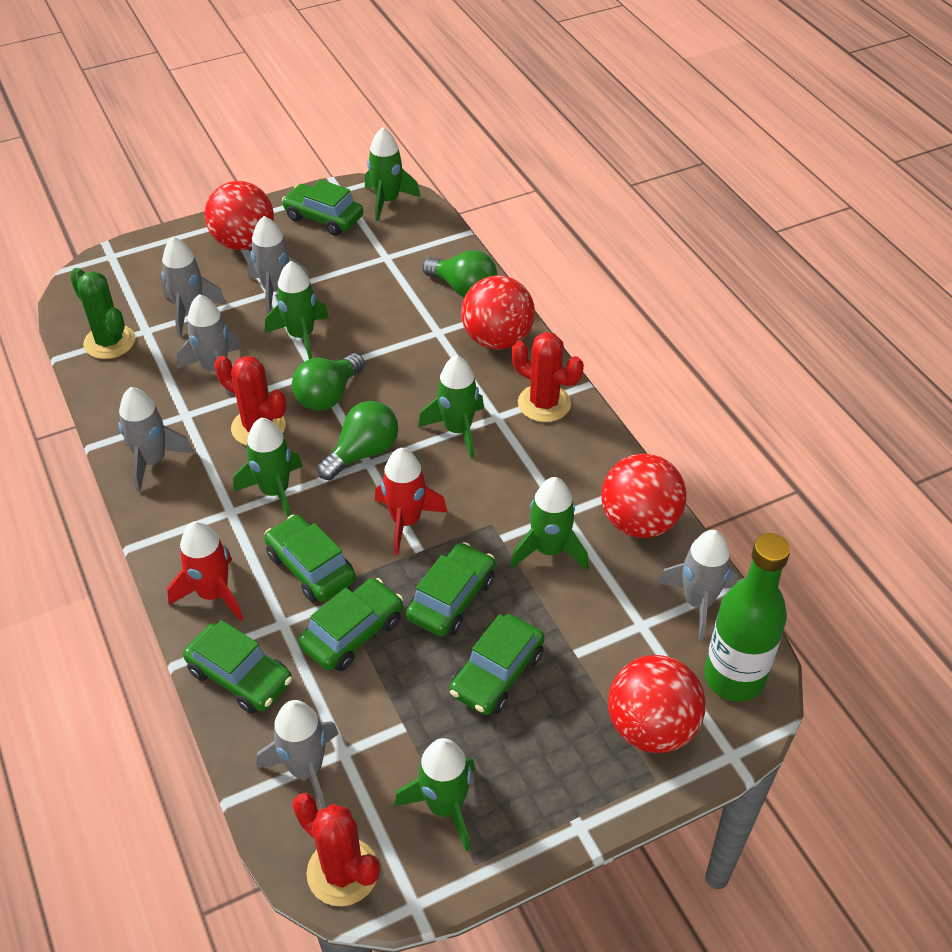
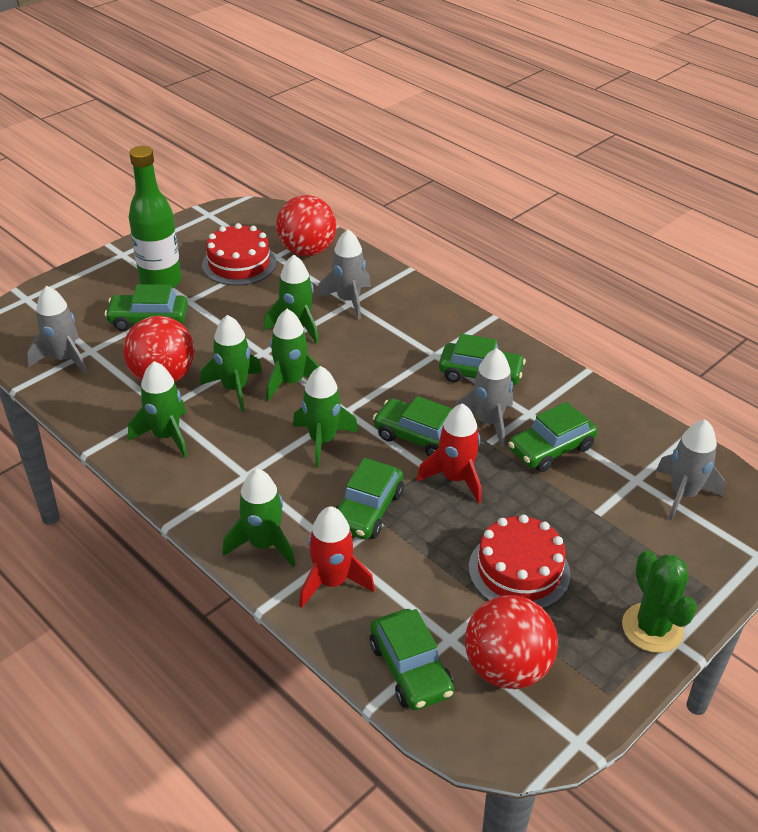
green light bulb: 3 -> 0
grey rocket: 6 -> 4
red ball: 4 -> 3
red cactus: 3 -> 0
red cake: 0 -> 2

